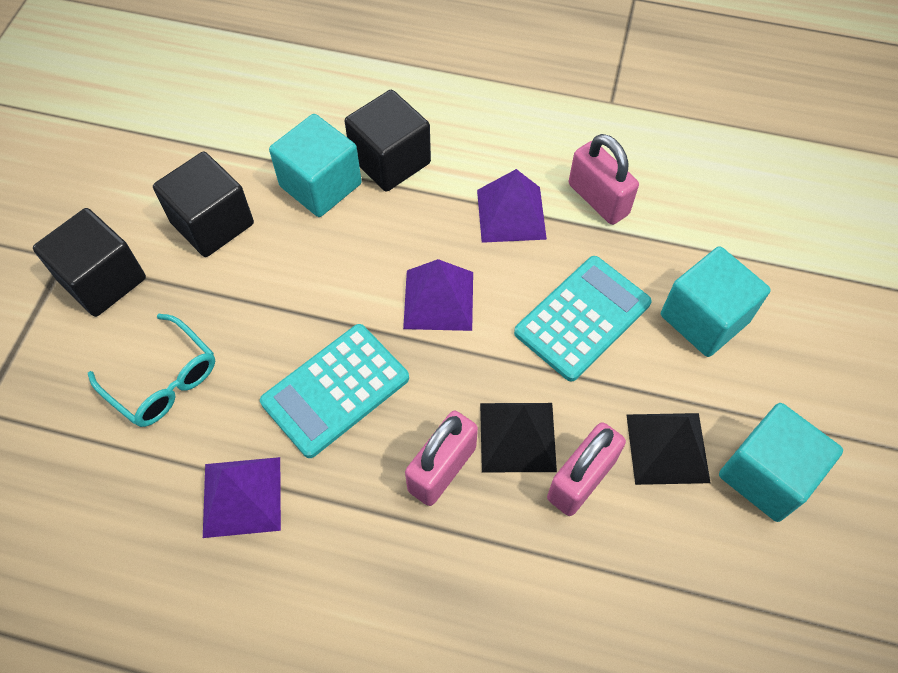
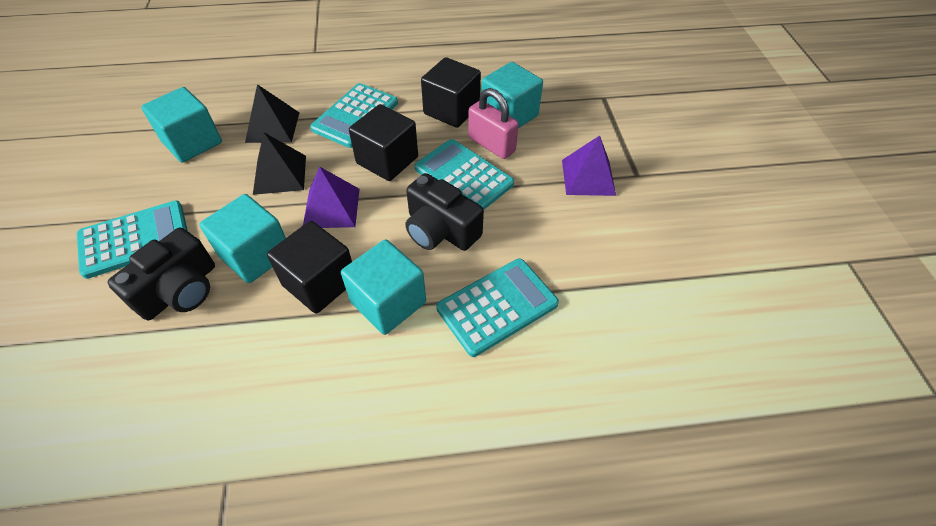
black camera: 0 -> 2
pink padlock: 3 -> 1
purple pyramid: 3 -> 2
turquoise calculator: 2 -> 4
turquoise cube: 3 -> 4
turquoise glasses: 1 -> 0

